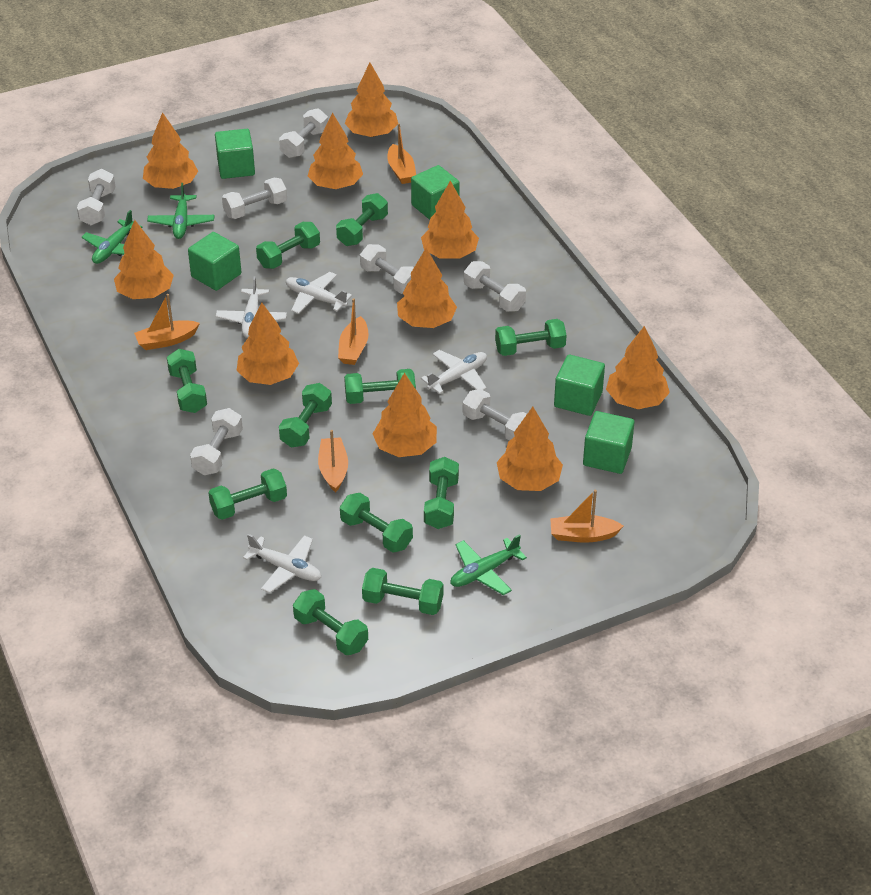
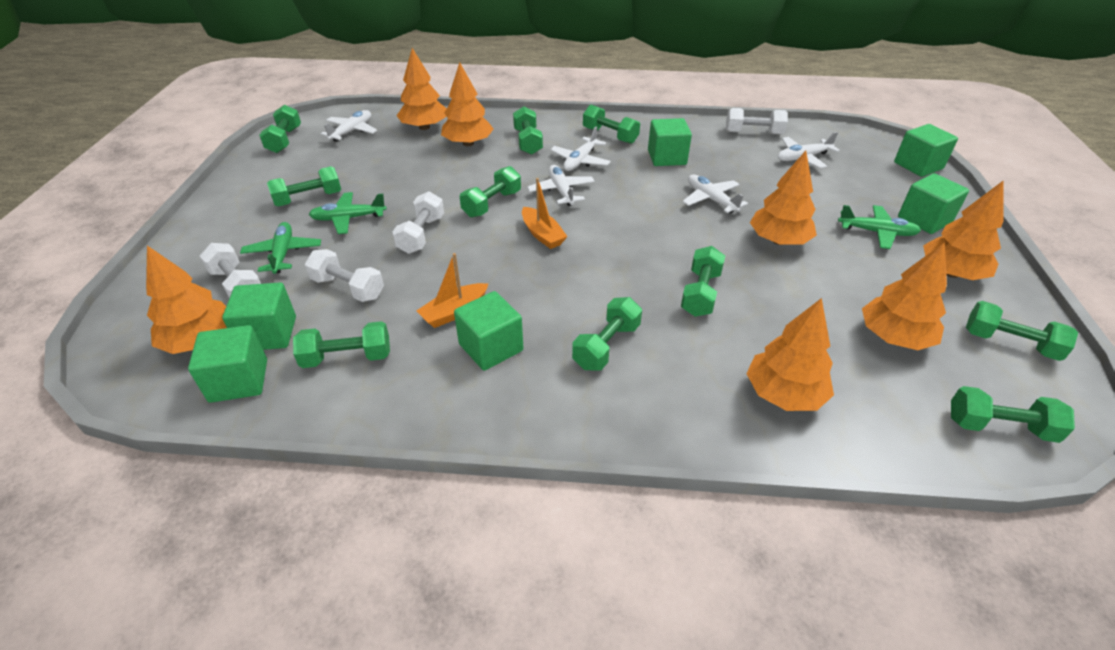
green cube: 5 -> 6
green dumbbell: 11 -> 10
orange boat: 5 -> 2
orange tree: 10 -> 7
white dumbbell: 7 -> 4
white plane: 4 -> 5

